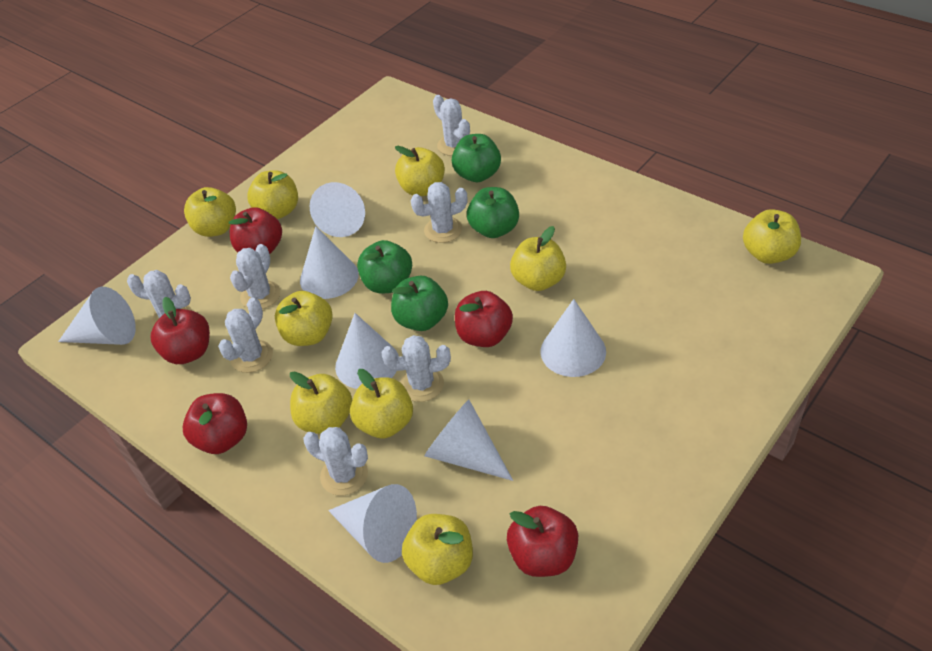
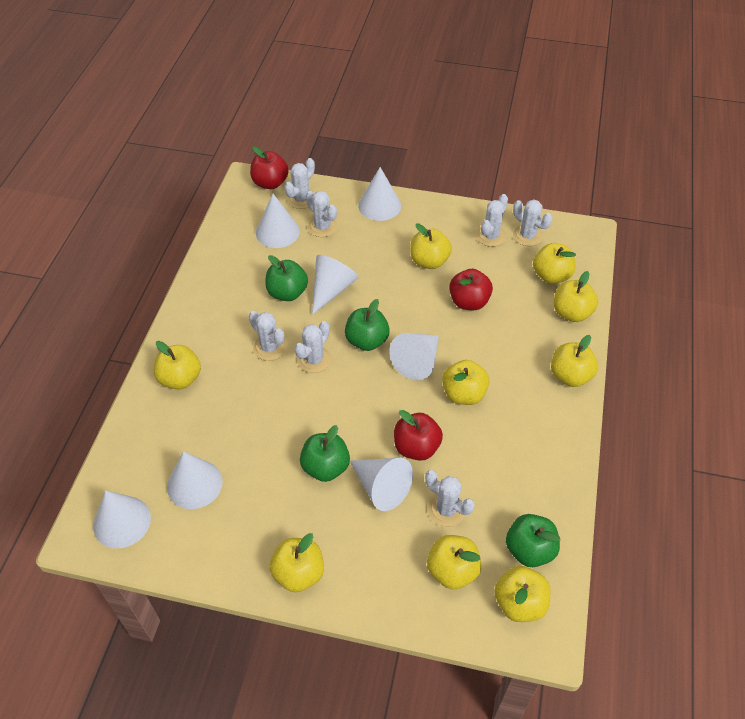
red apple: 5 -> 3

